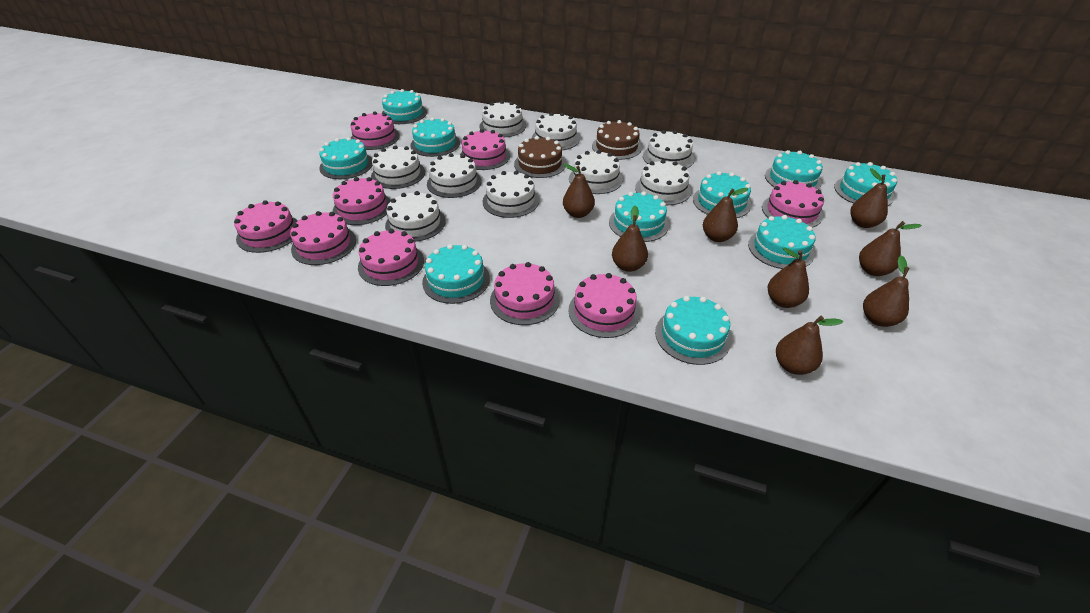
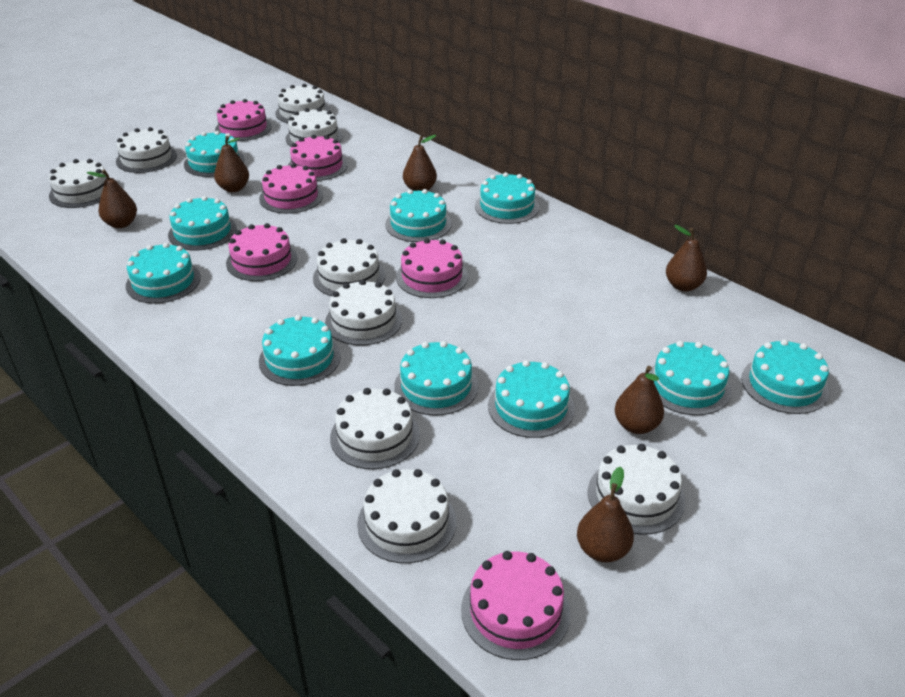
brown cake: 2 -> 0
brown pear: 8 -> 6
pink cake: 9 -> 6

